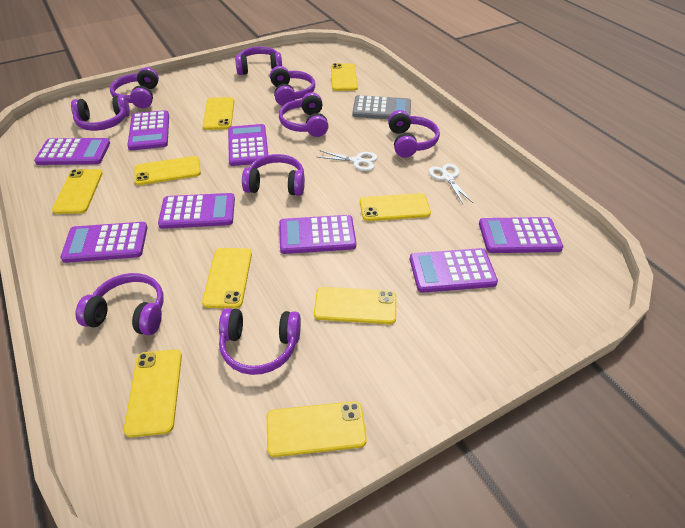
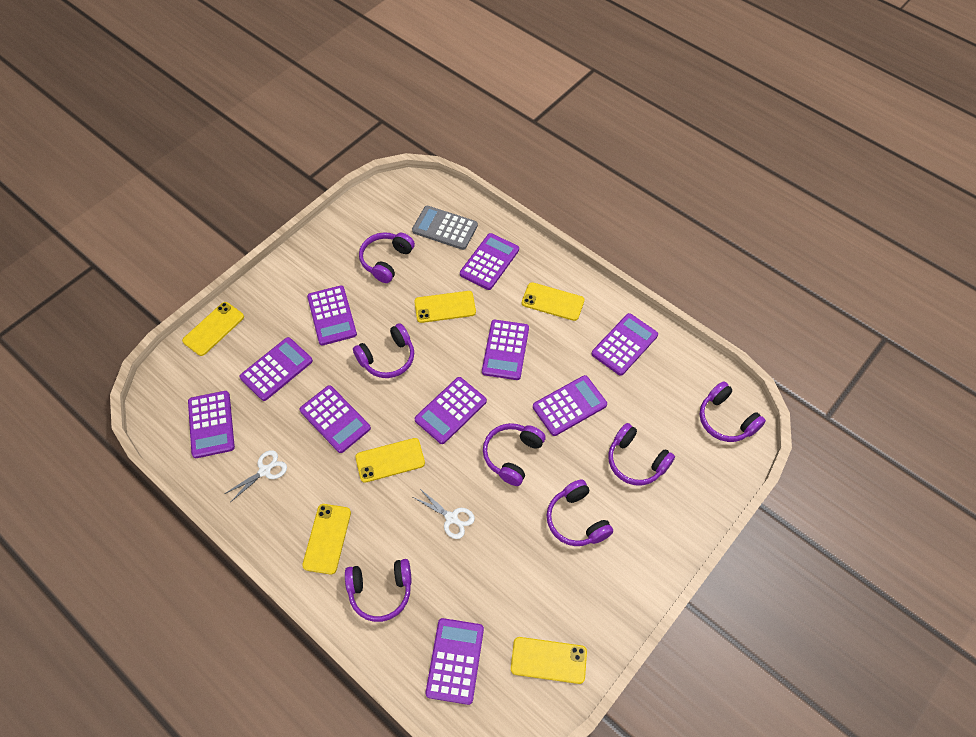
purple calculator: 8 -> 10
purple headphones: 9 -> 7
yellow phone: 9 -> 6

